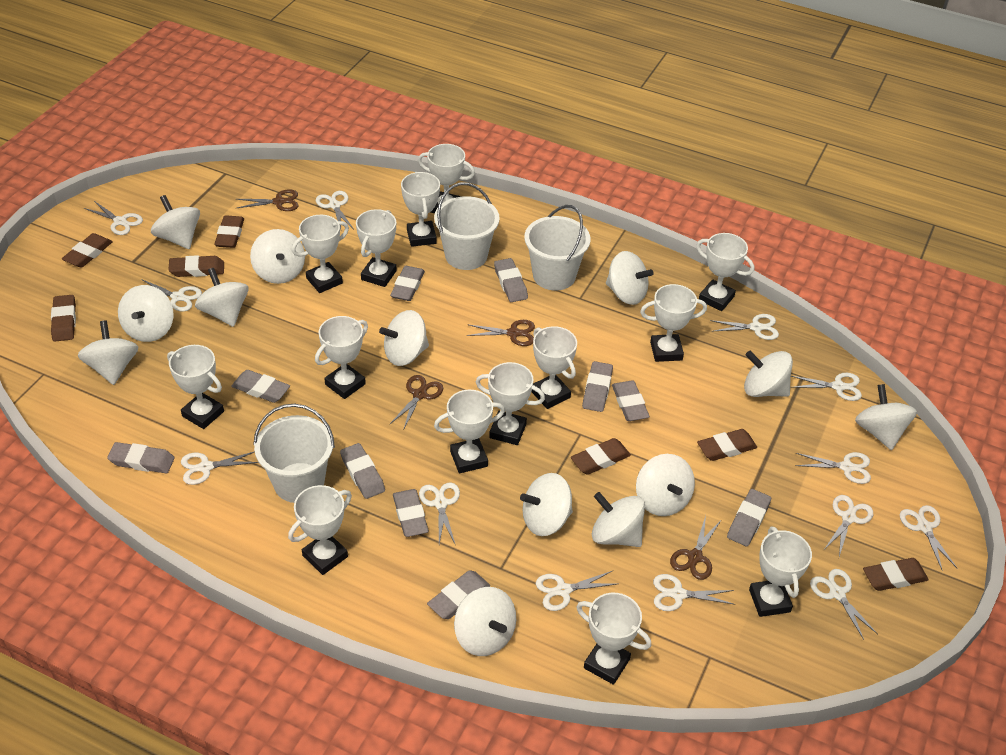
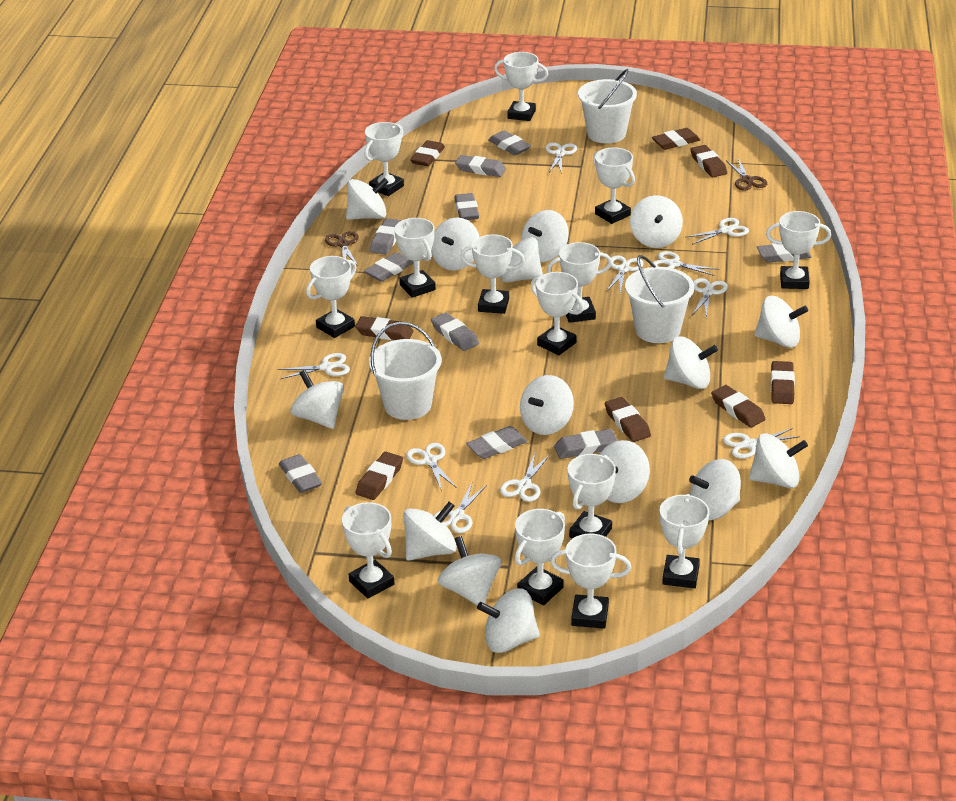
brown eraser: 7 -> 8
brown scissors: 4 -> 2
white scissors: 13 -> 10
white spinning top: 13 -> 15

